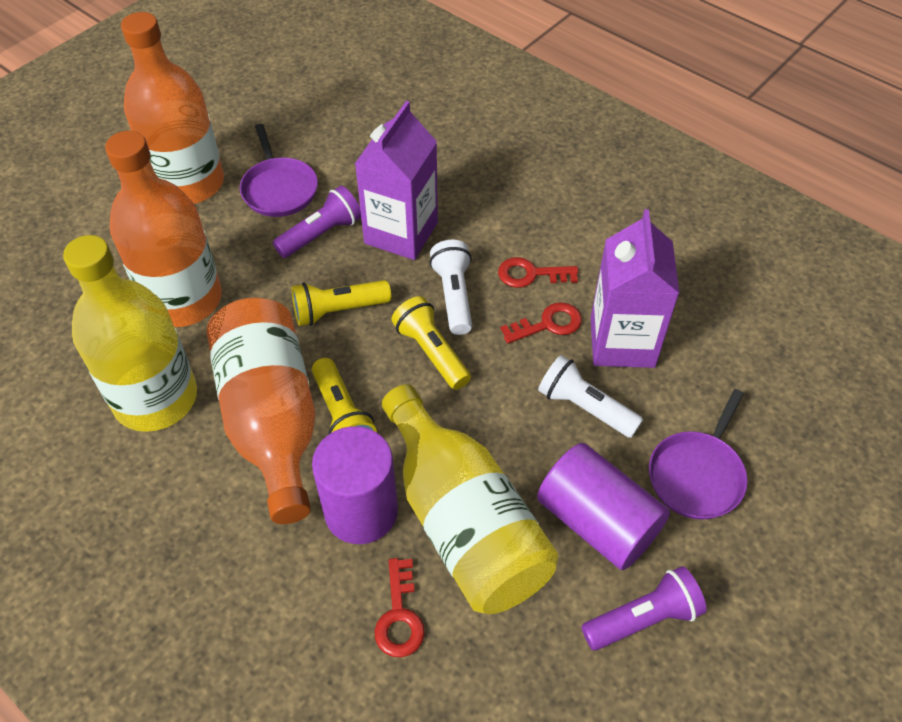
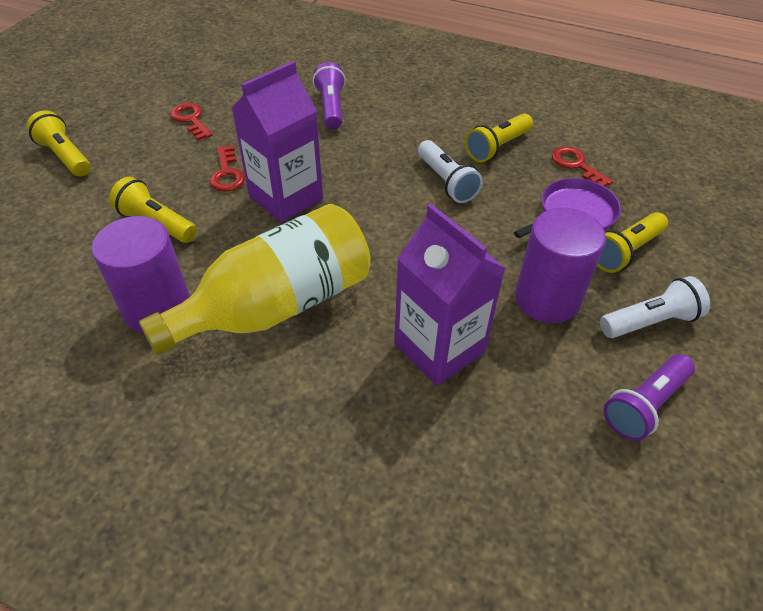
orange bottle: 3 -> 0
purple pan: 2 -> 1
yellow bottle: 2 -> 1
yellow flashlight: 3 -> 4

